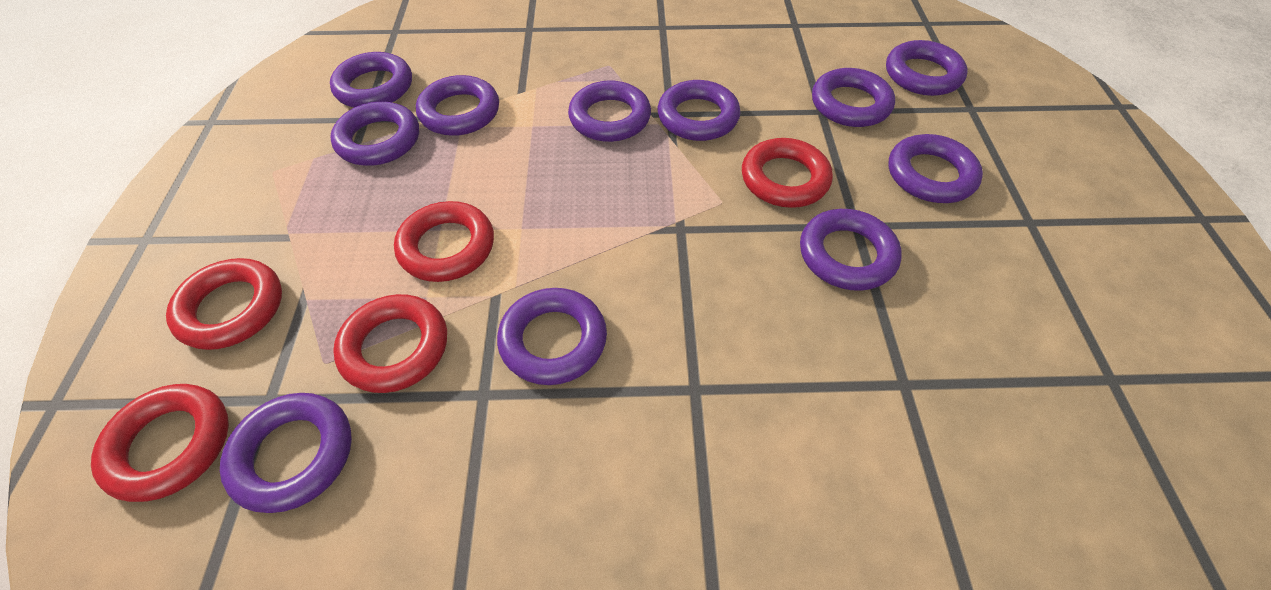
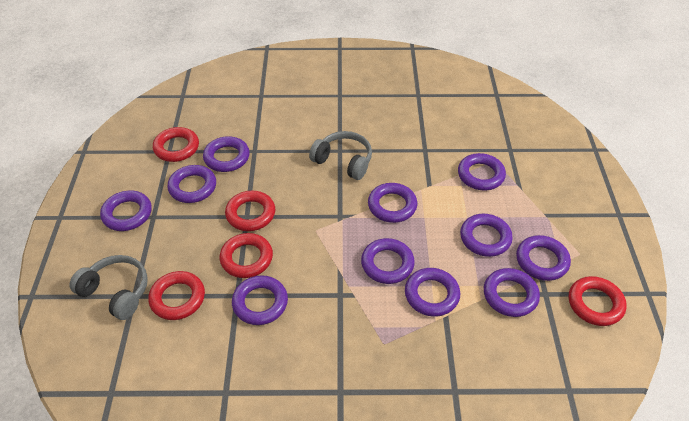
grey headphones: 0 -> 2

